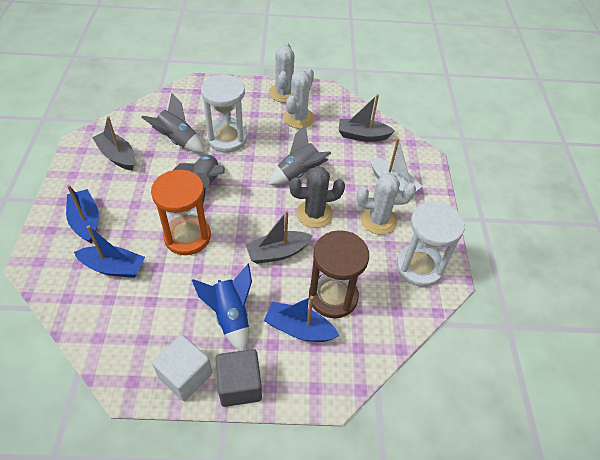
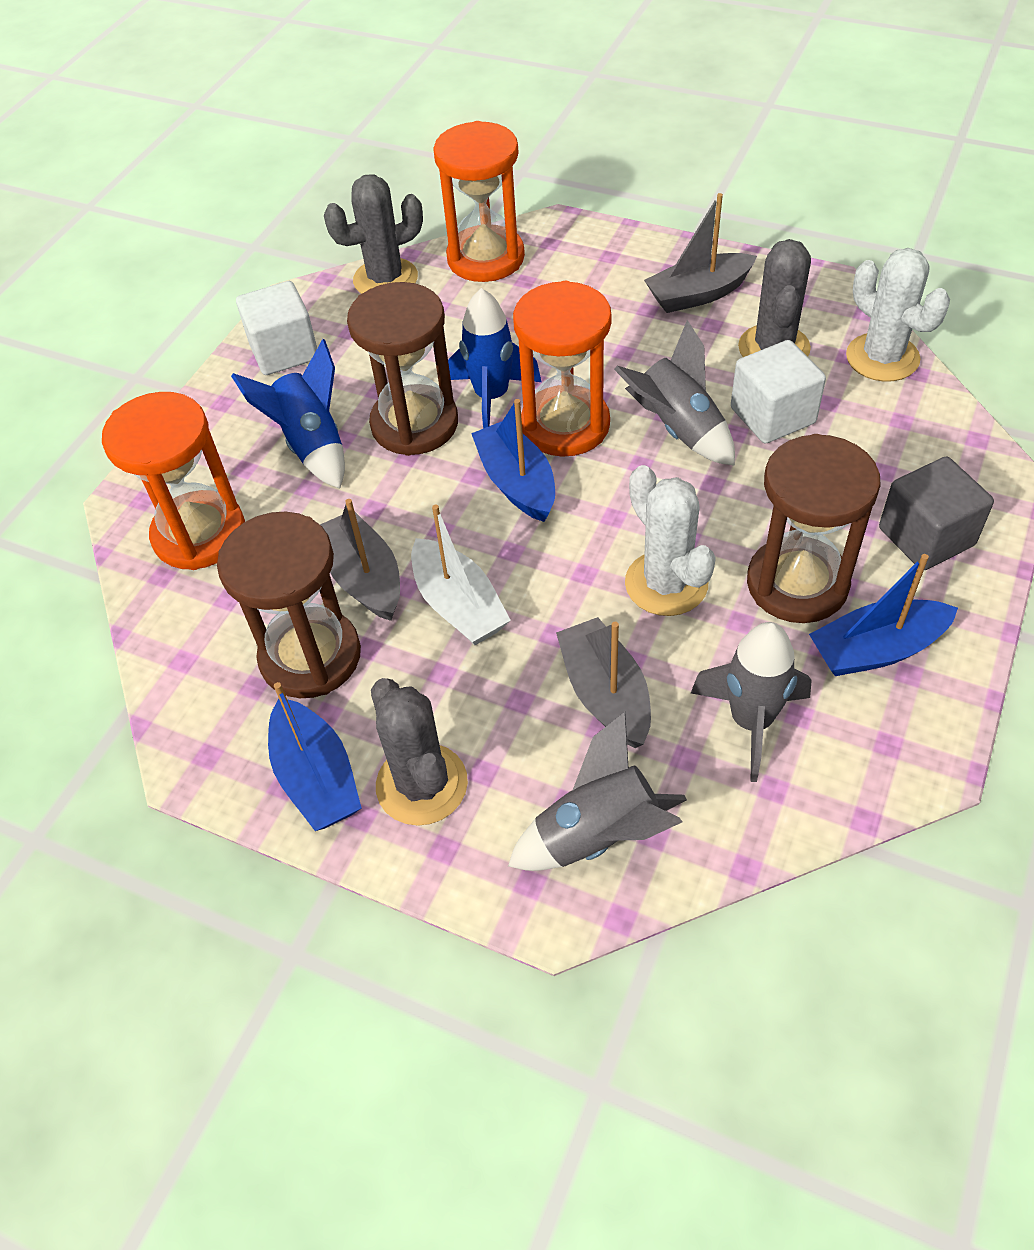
blue rocket: 1 -> 2
brown hourglass: 1 -> 3
grey cactus: 1 -> 3
orange hourglass: 1 -> 3
white cactus: 3 -> 2
white cube: 1 -> 2
white hourglass: 2 -> 0

